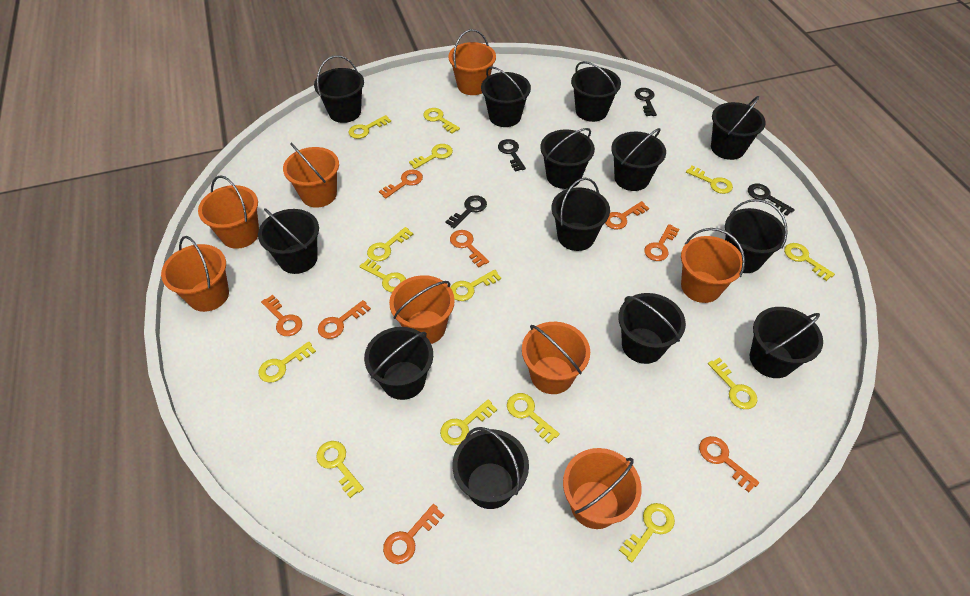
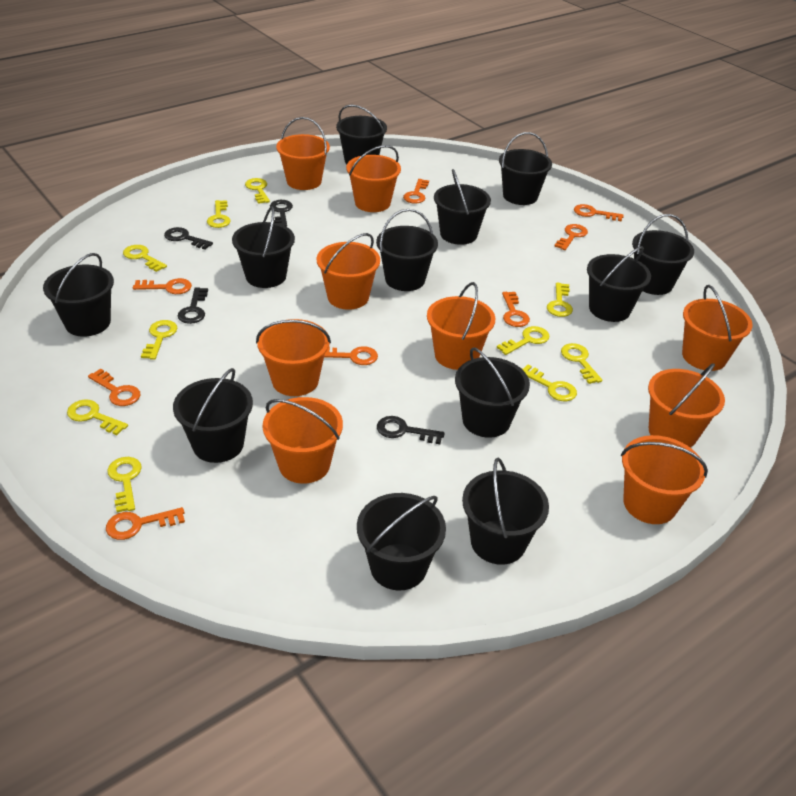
black bucket: 13 -> 12
orange bucket: 8 -> 9
yellow key: 14 -> 10

